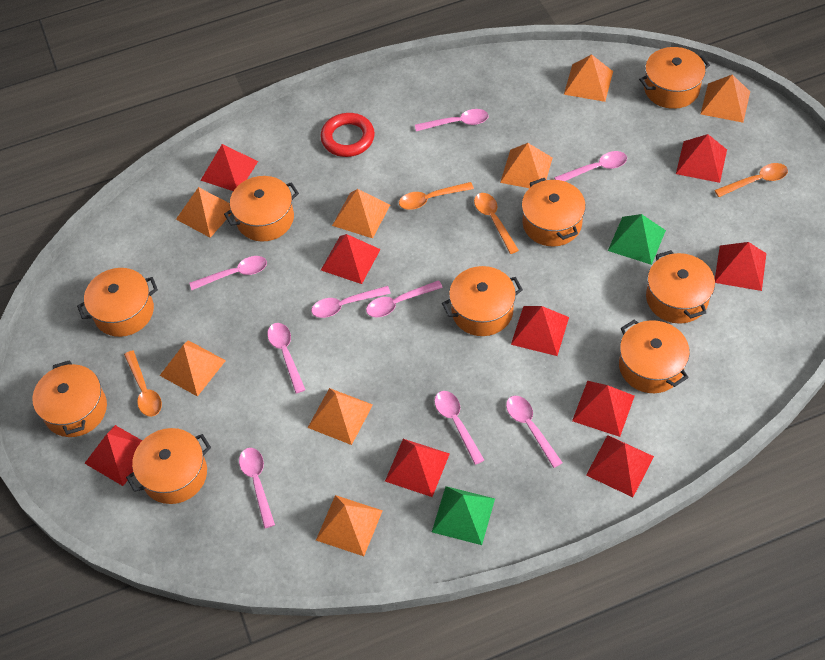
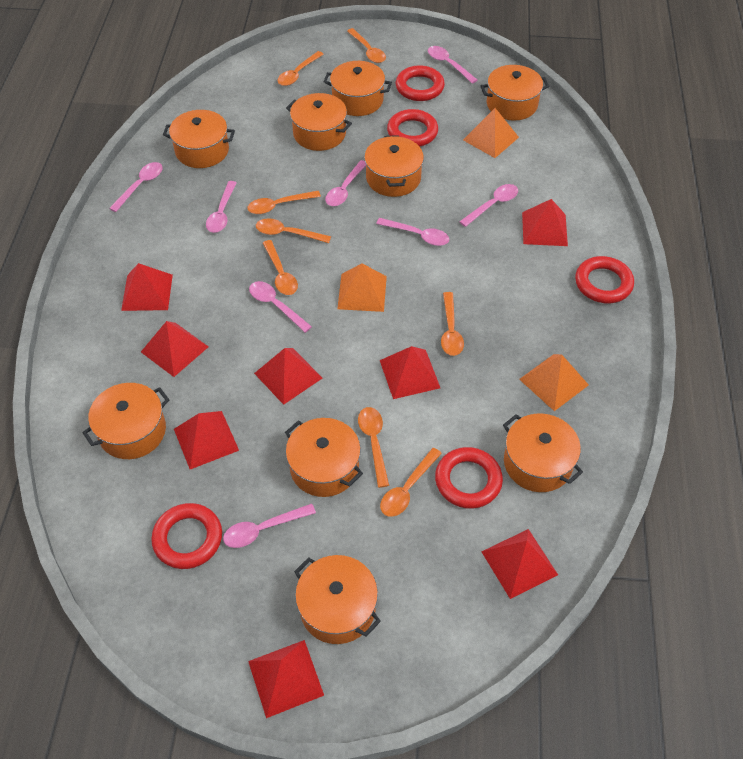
green pyramid: 2 -> 0
orange pyramid: 8 -> 3
orange spoon: 4 -> 8
pink spoon: 9 -> 8
red pyramid: 9 -> 8
red ring: 1 -> 5

